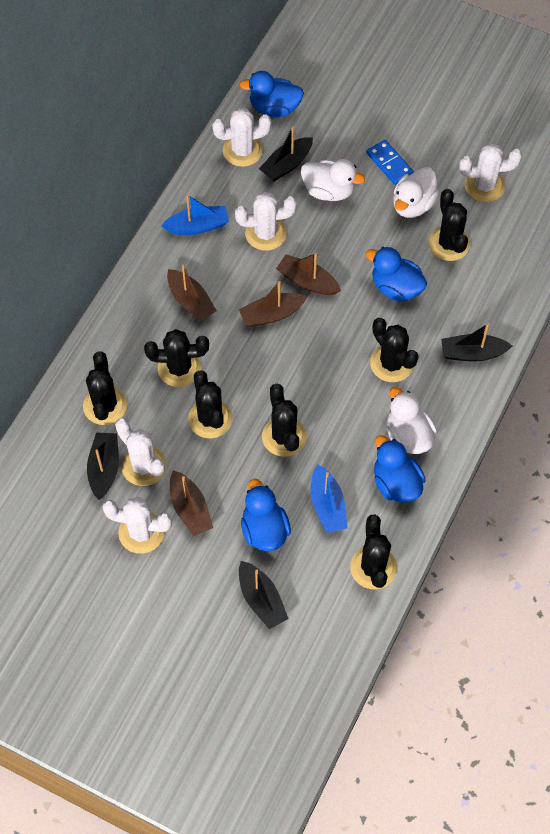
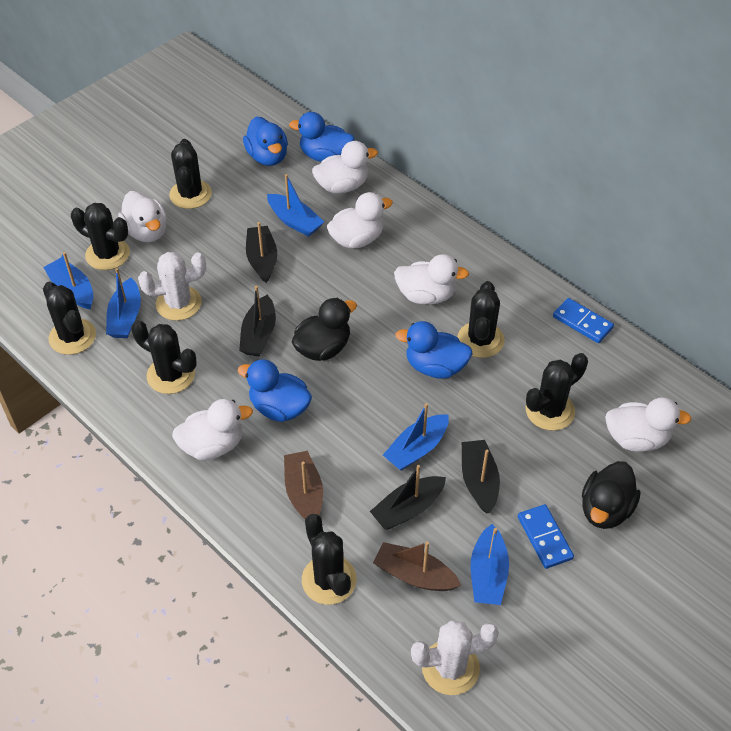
black duck: 0 -> 2
blue boat: 2 -> 5
blue domino: 1 -> 2
brown boat: 4 -> 2
white cactus: 5 -> 2
white duck: 3 -> 6

